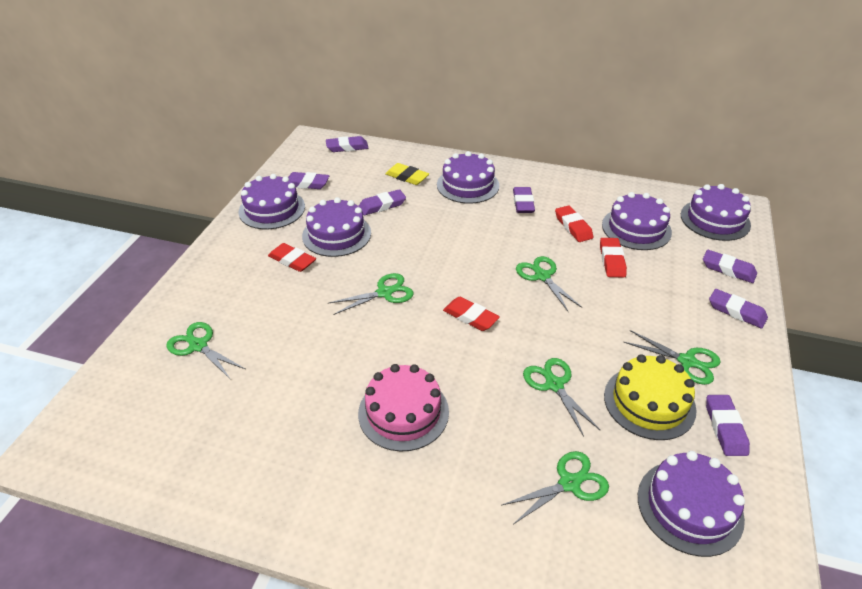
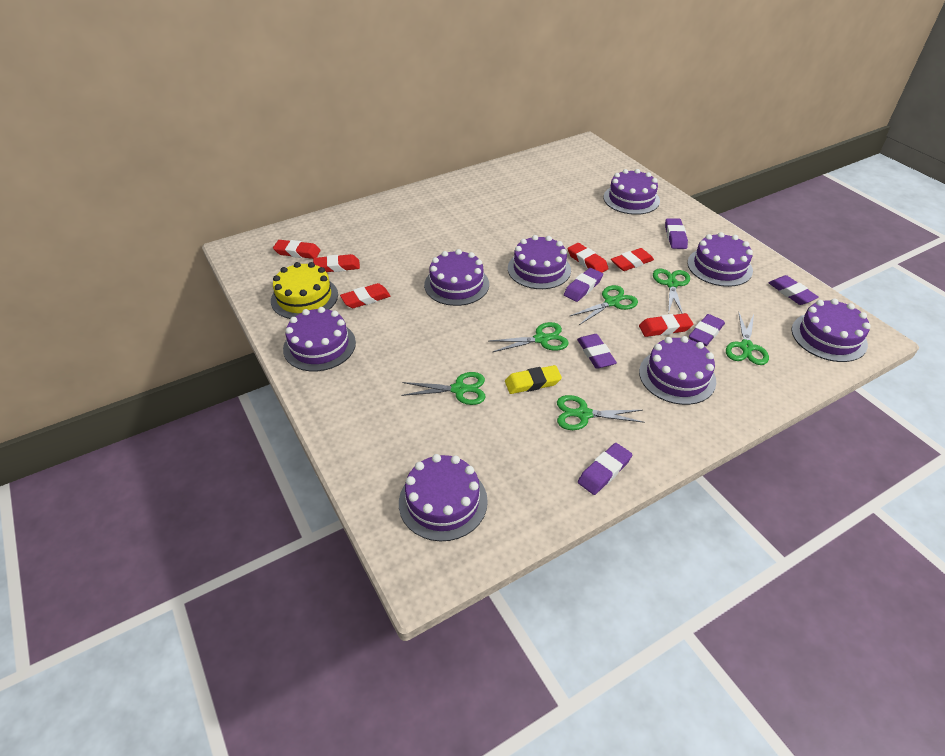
pink cake: 1 -> 0
purple cake: 6 -> 8
purple eraser: 7 -> 6
red eraser: 4 -> 6

